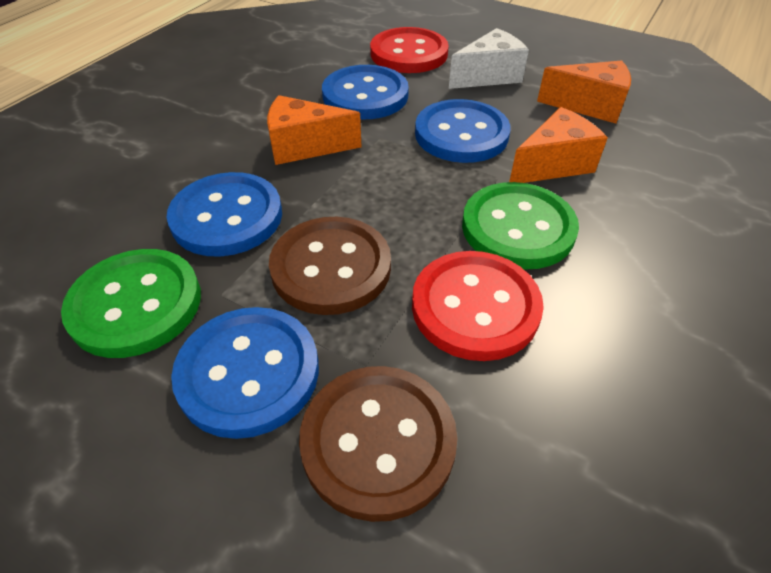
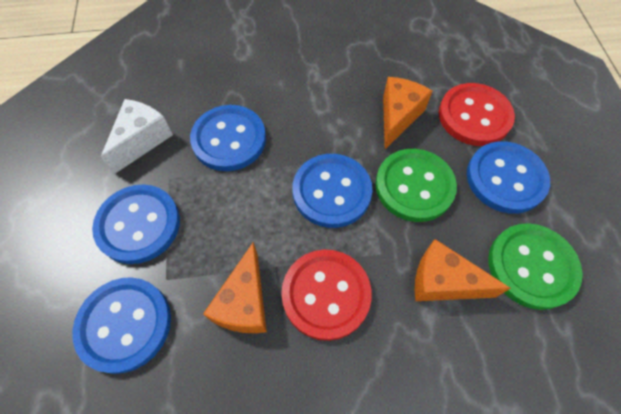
blue button: 4 -> 5
brown button: 2 -> 0

